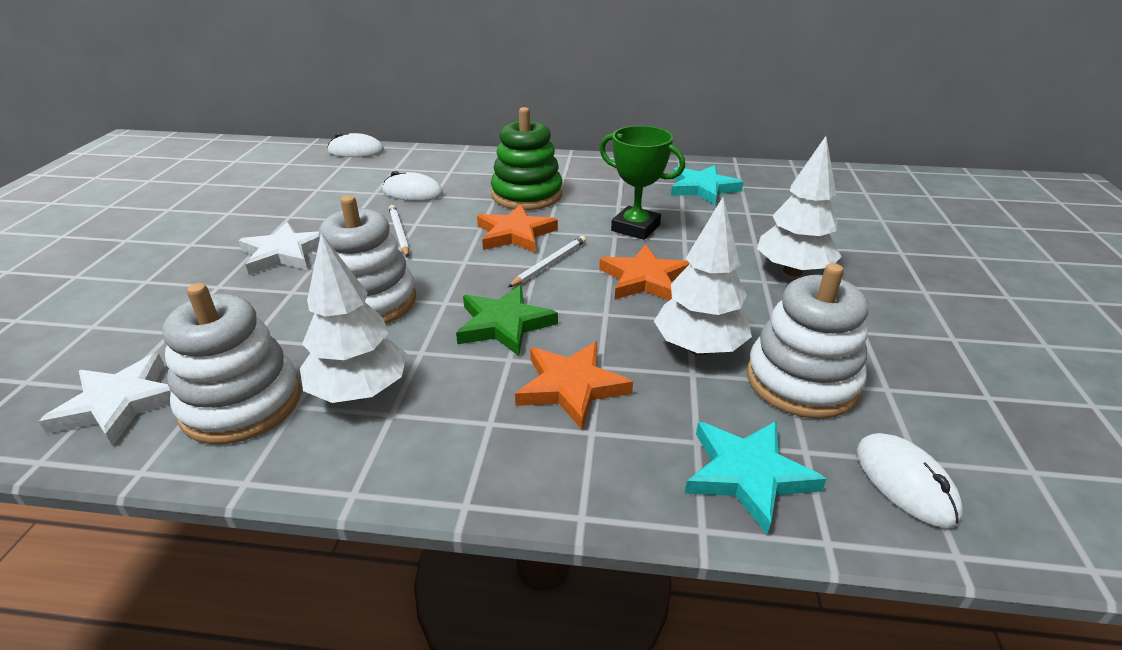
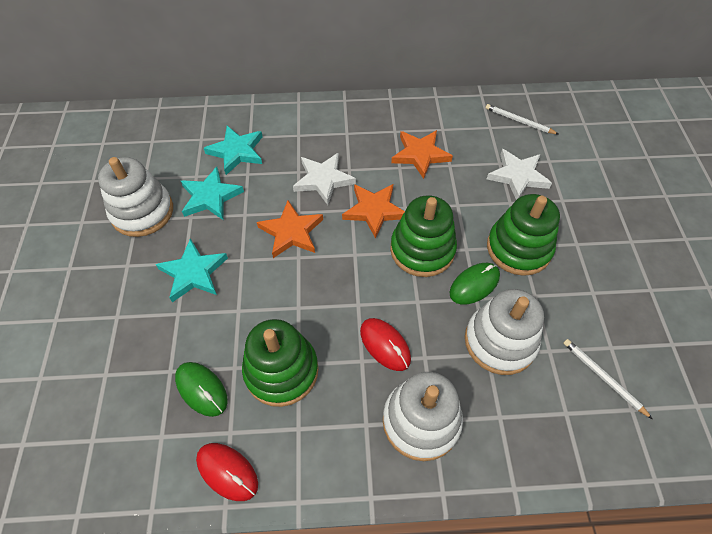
green mouse: 0 -> 2
green stacking toy: 1 -> 3
green star: 1 -> 0
green trophy: 1 -> 0
red mouse: 0 -> 2
turquoise star: 2 -> 3
white mouse: 3 -> 0
white tree: 3 -> 0

